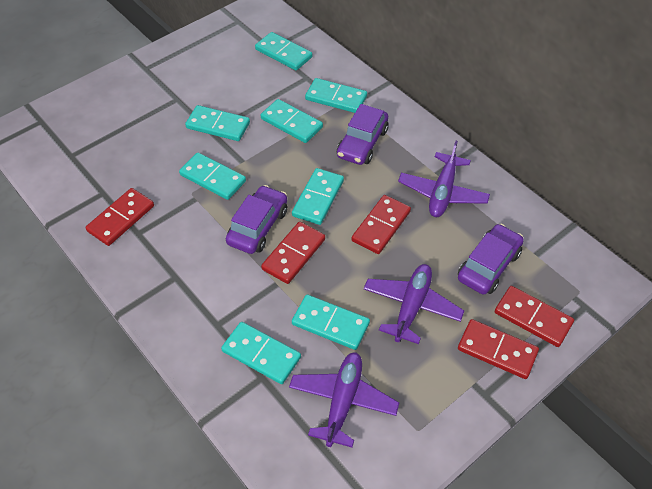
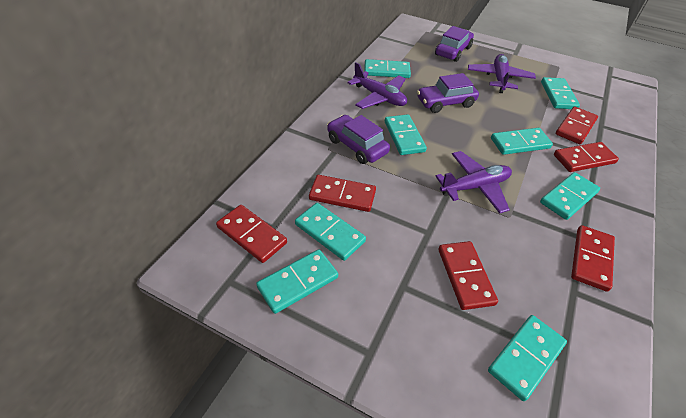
red domino: 5 -> 6

